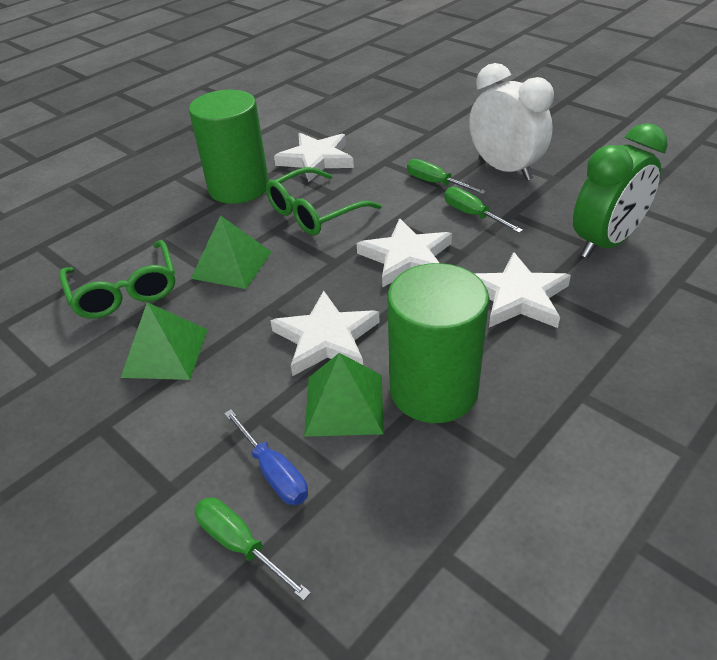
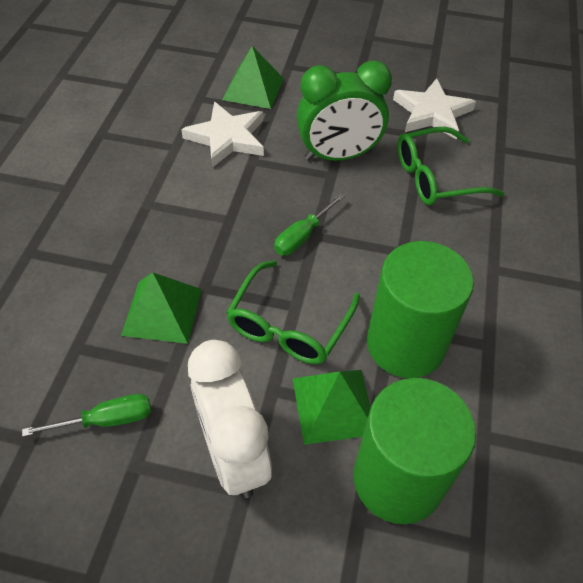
blue screwdriver: 1 -> 0
green screwdriver: 3 -> 2
white star: 4 -> 2

